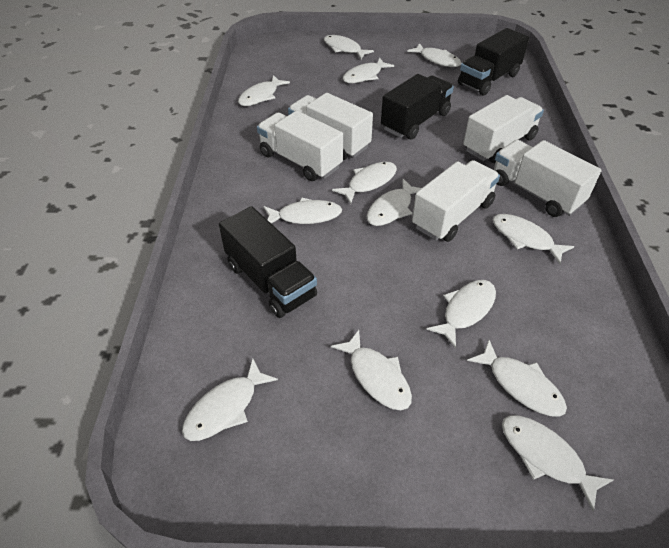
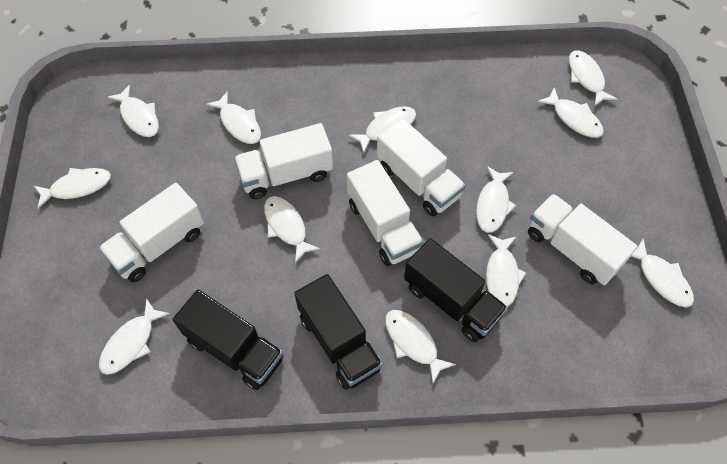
white fish: 13 -> 12

